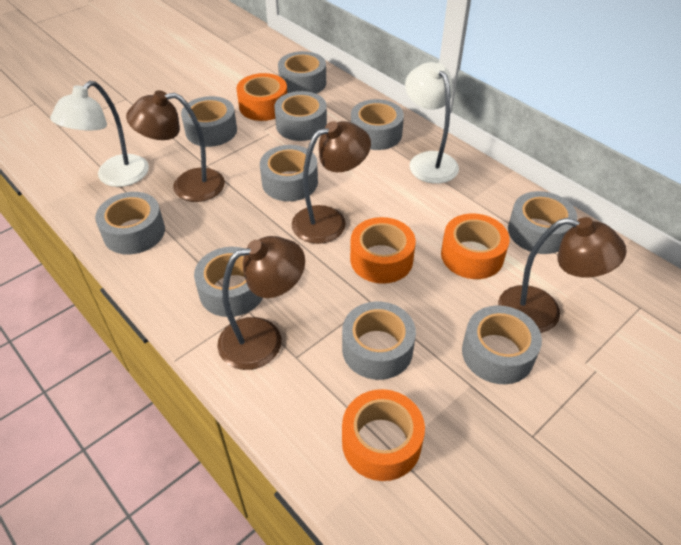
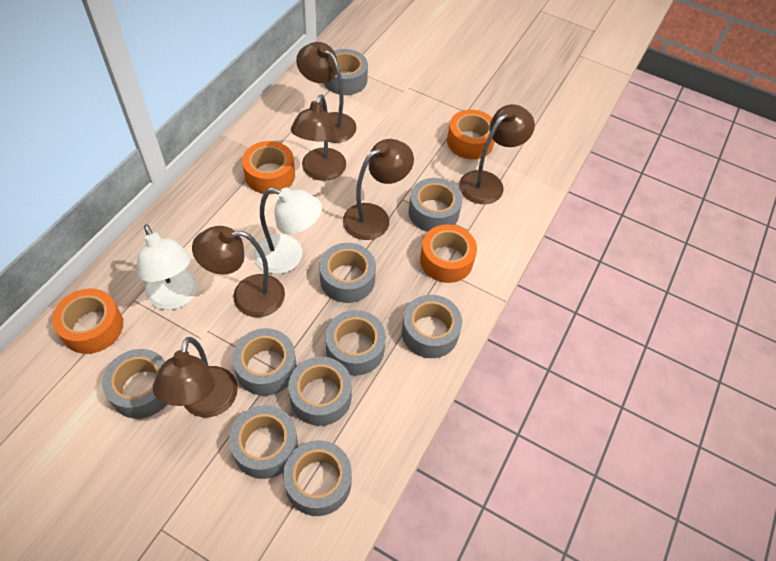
brown lamp: 4 -> 6

